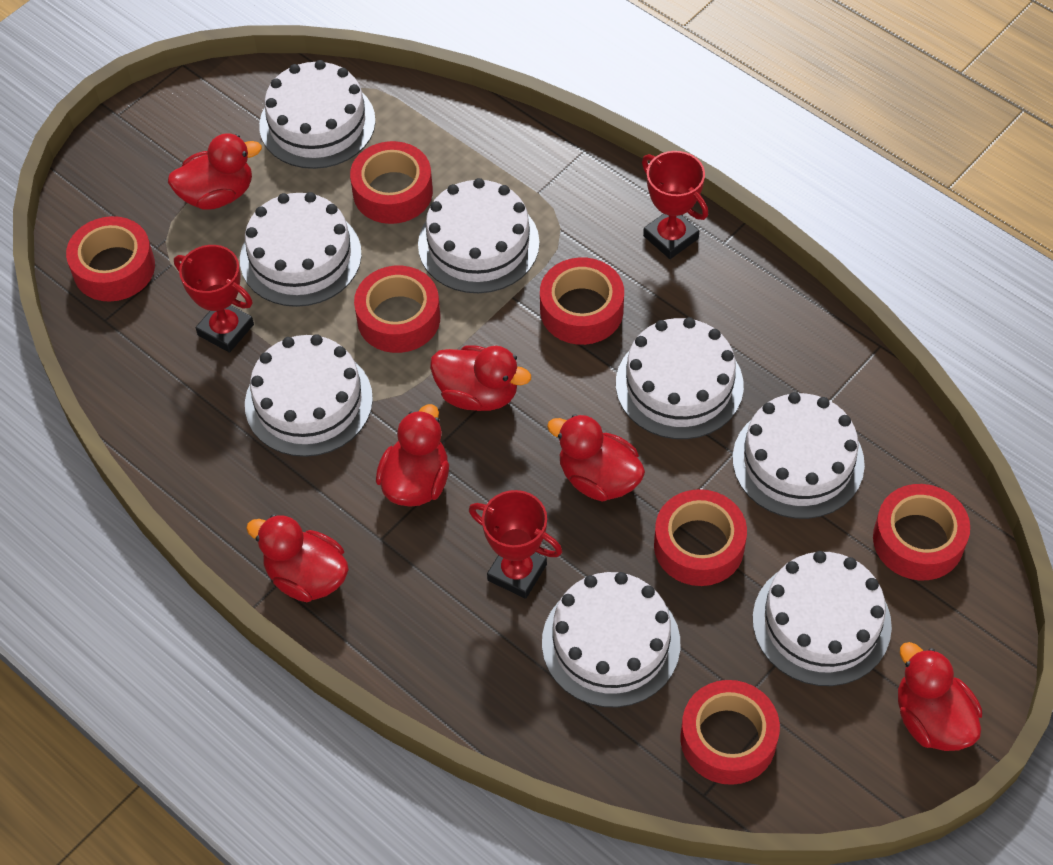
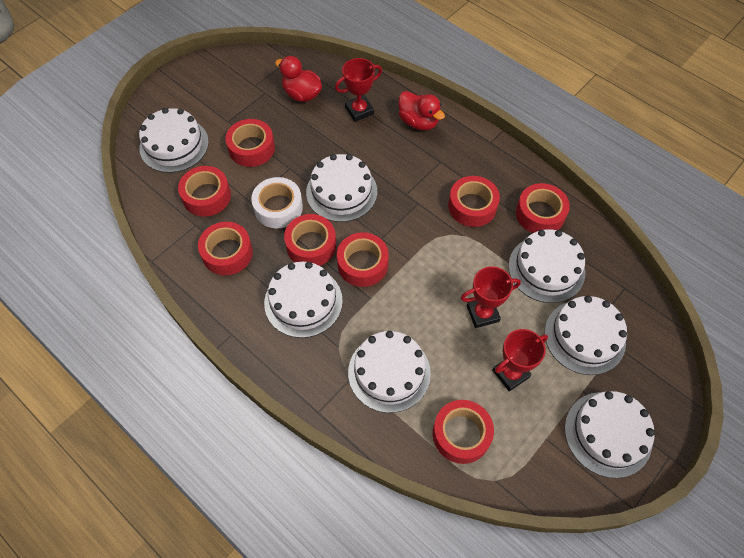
red duck: 6 -> 2
red tape: 7 -> 8
white cake: 8 -> 7
white tape: 0 -> 1

